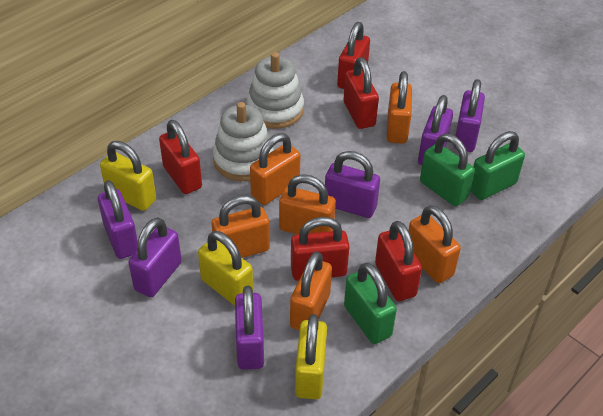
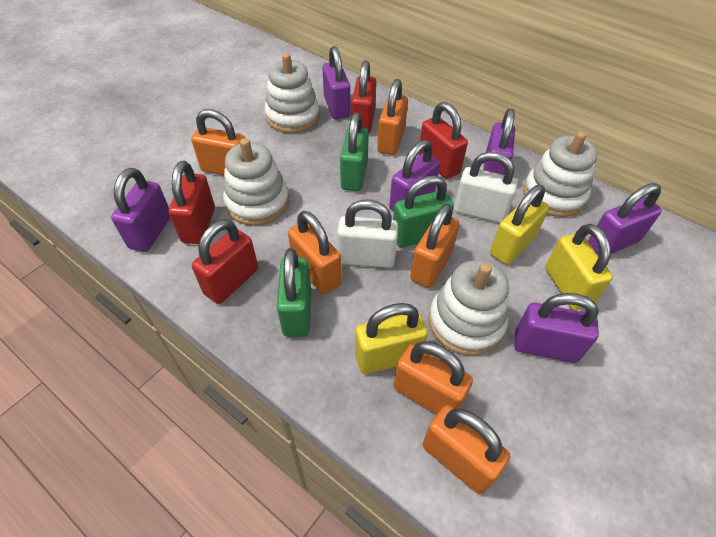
red padlock: 5 -> 4
white padlock: 0 -> 2
white stacking toy: 2 -> 4

